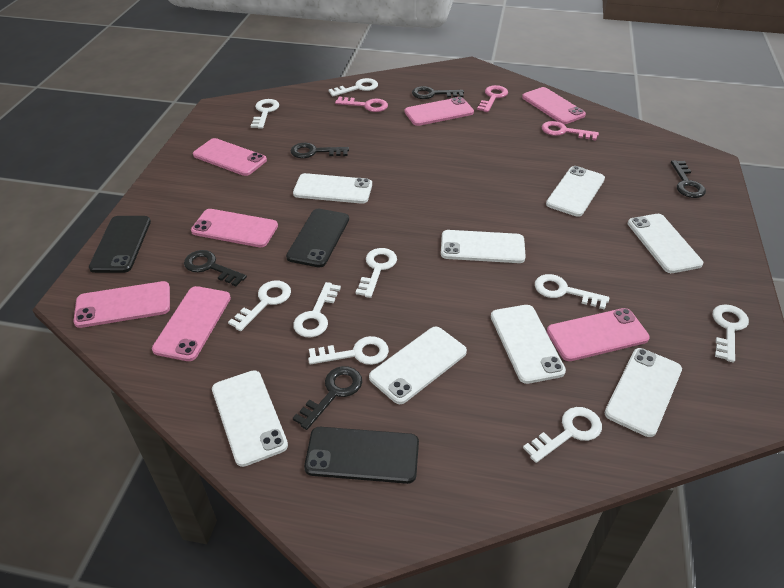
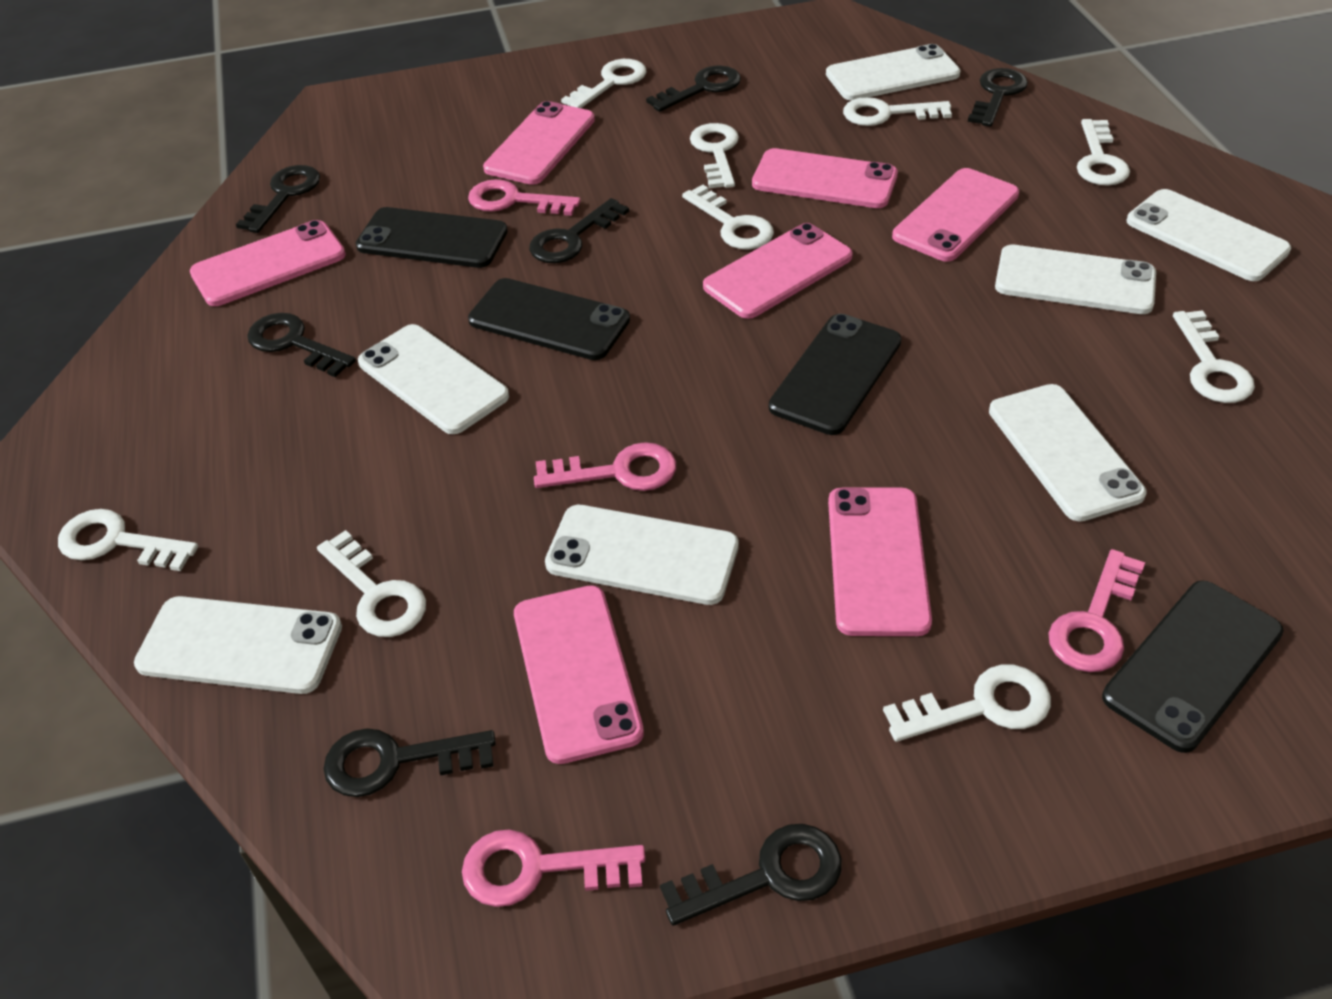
black key: 5 -> 7
black phone: 3 -> 4
pink key: 3 -> 4
white phone: 8 -> 7

